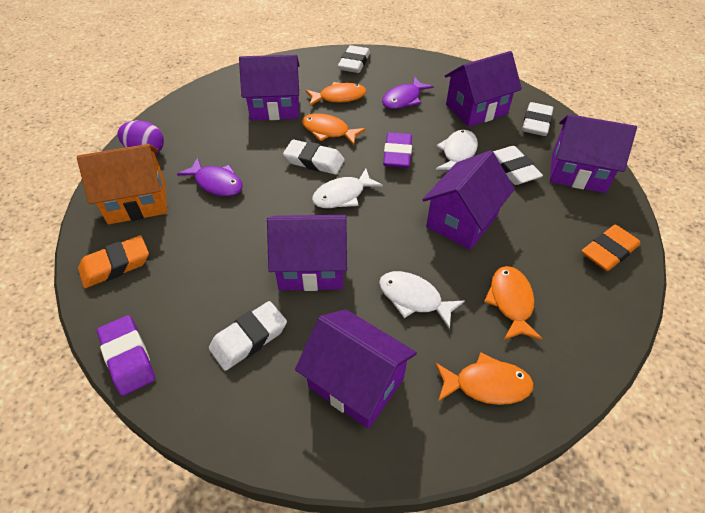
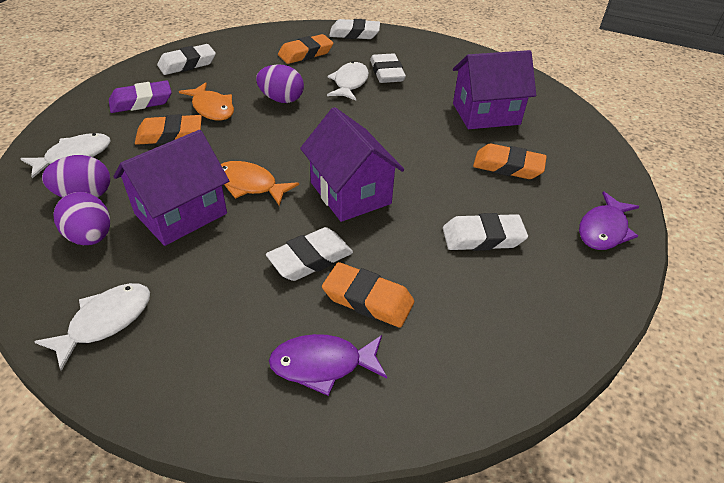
orange eraser: 2 -> 4
orange fish: 4 -> 2
orange house: 1 -> 0
purple egg: 1 -> 3
purple eraser: 2 -> 1
purple house: 6 -> 3

